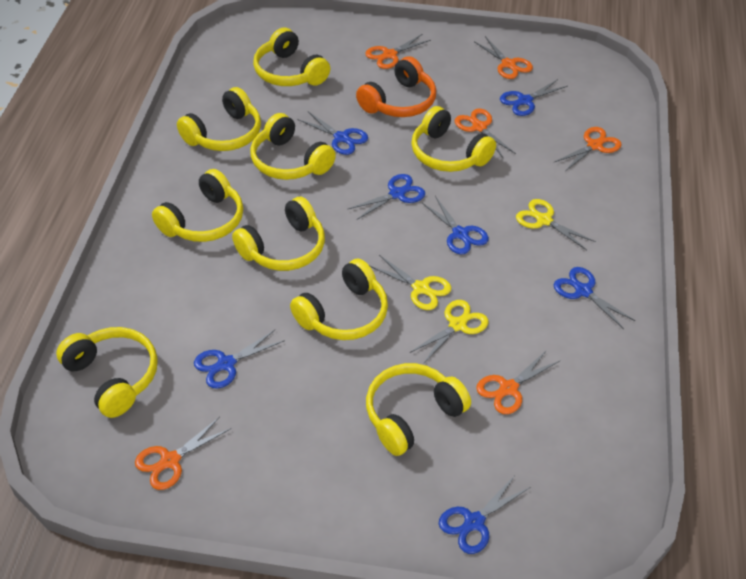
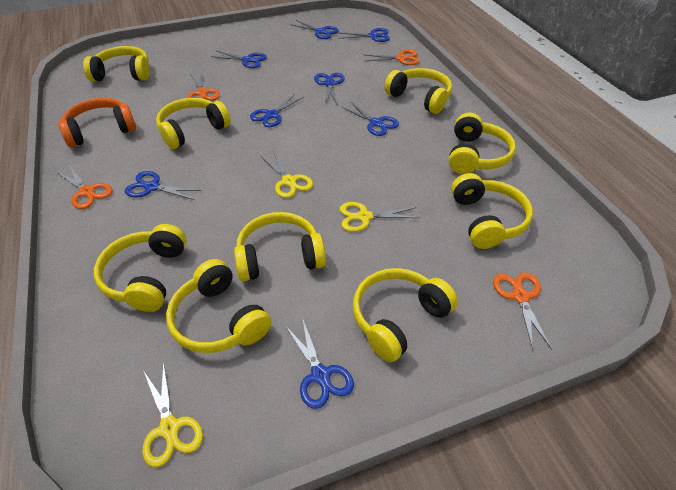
blue scissors: 7 -> 8
orange scissors: 6 -> 4

